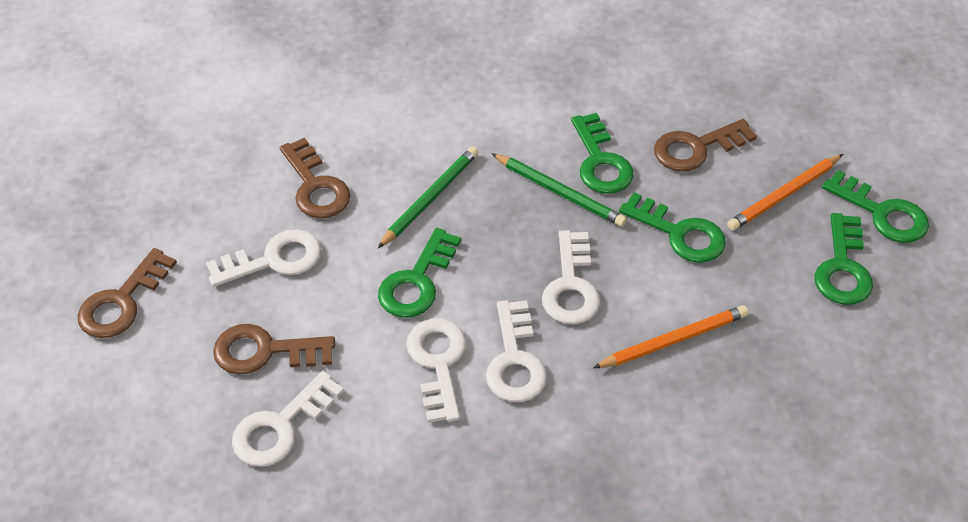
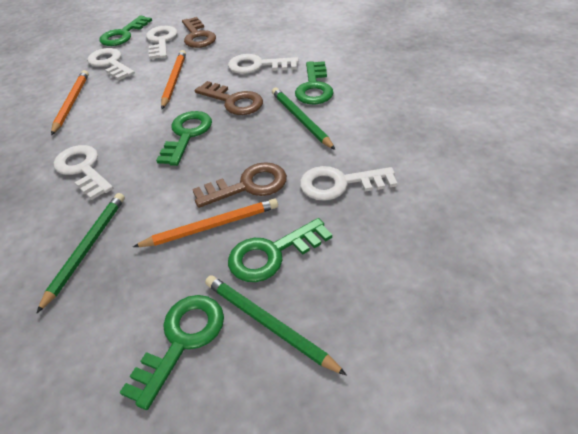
brown key: 4 -> 3
green pencil: 2 -> 3
orange pencil: 2 -> 3

